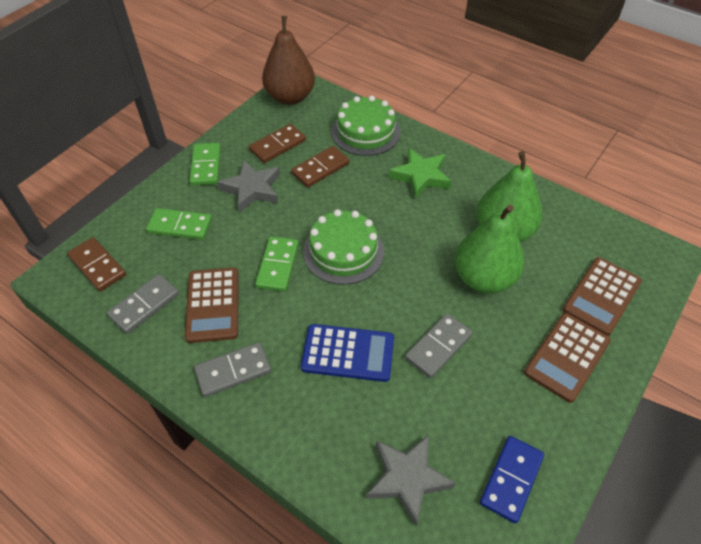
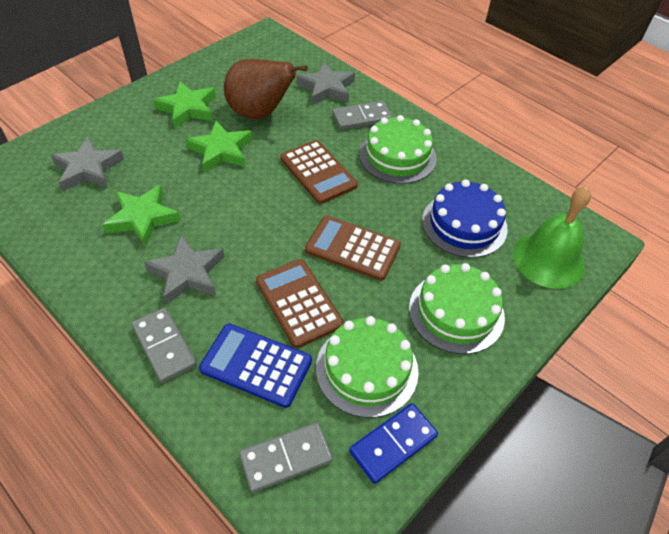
blue cake: 0 -> 1
brown domino: 3 -> 0
green bell: 0 -> 1
green cake: 2 -> 3
green domino: 3 -> 0
green pear: 2 -> 0
green star: 1 -> 3
grey star: 2 -> 3

